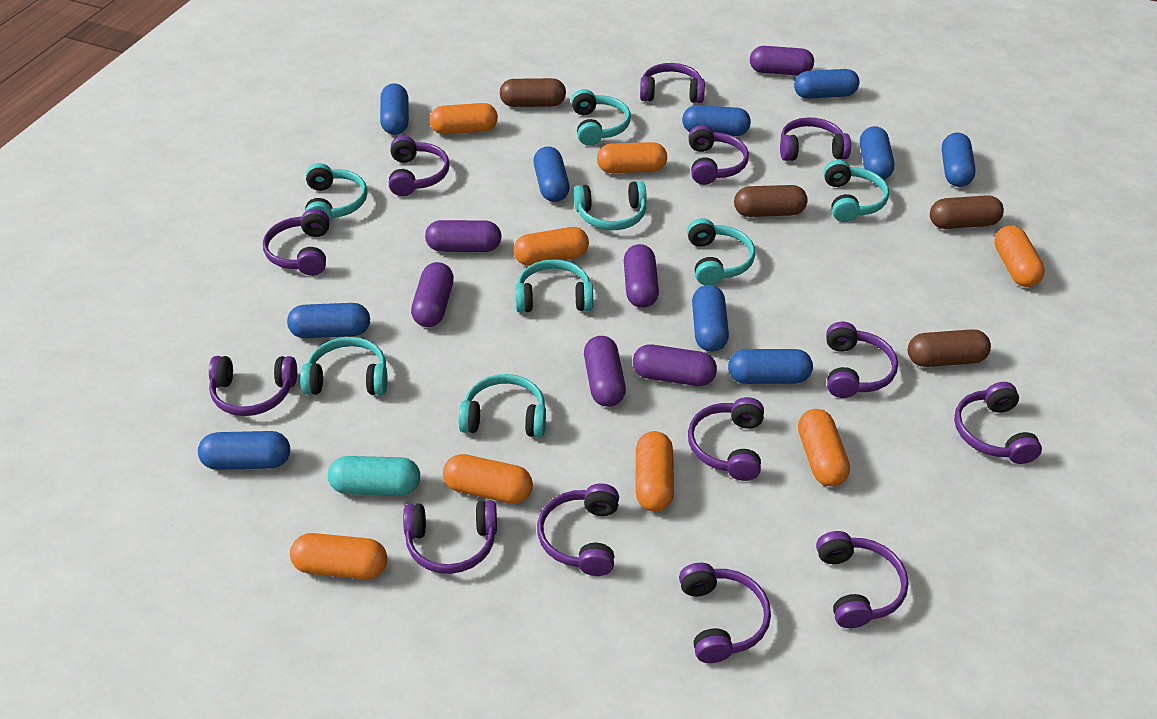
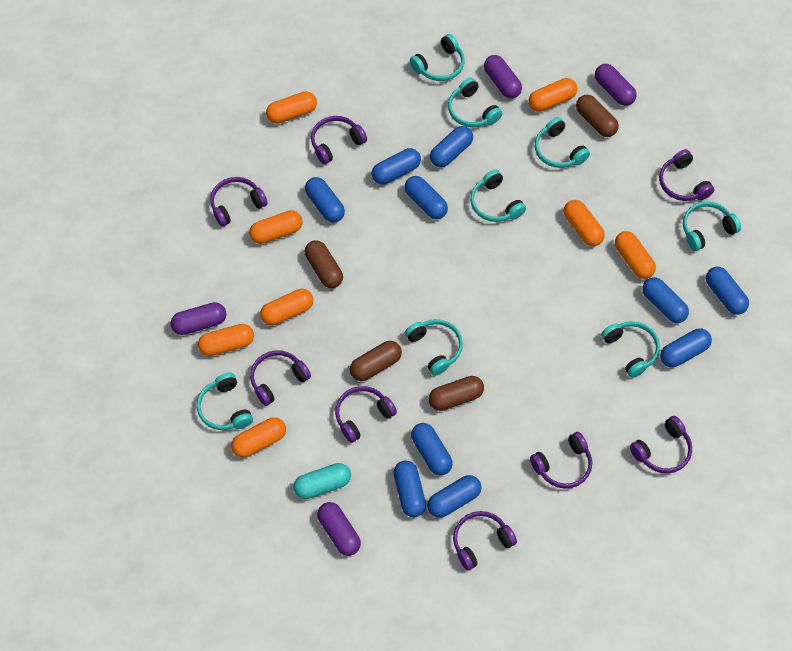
purple capsule: 6 -> 4
purple headphones: 13 -> 8

